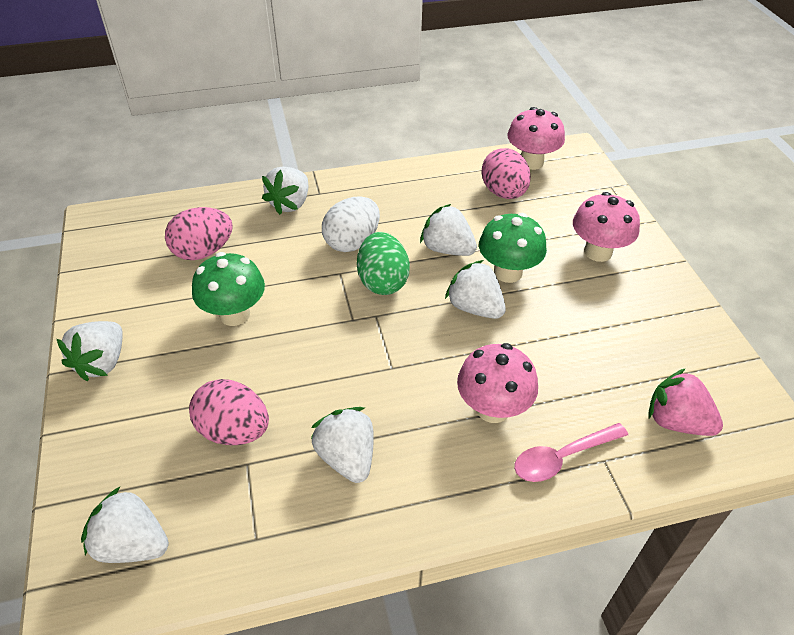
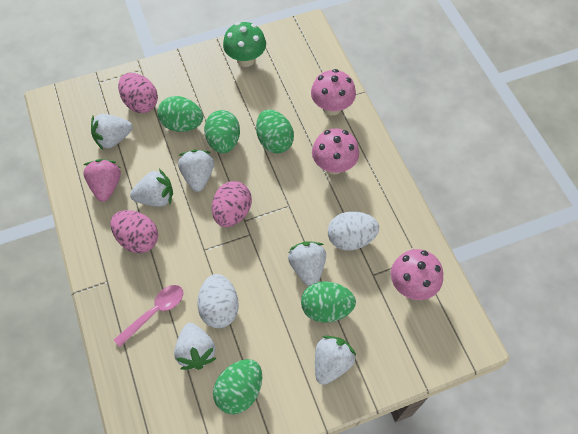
green egg: 1 -> 5
green mushroom: 2 -> 1
white egg: 1 -> 2

